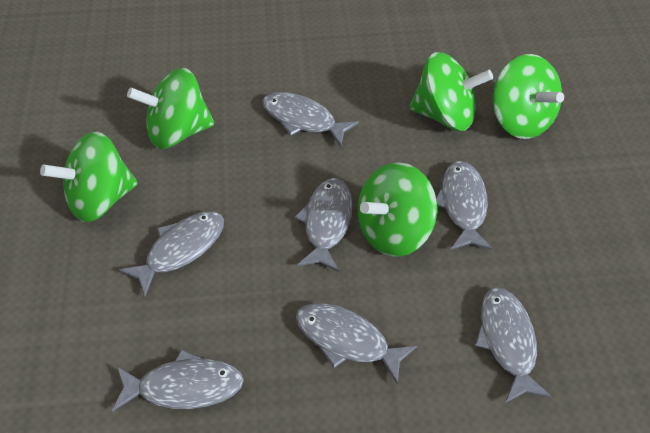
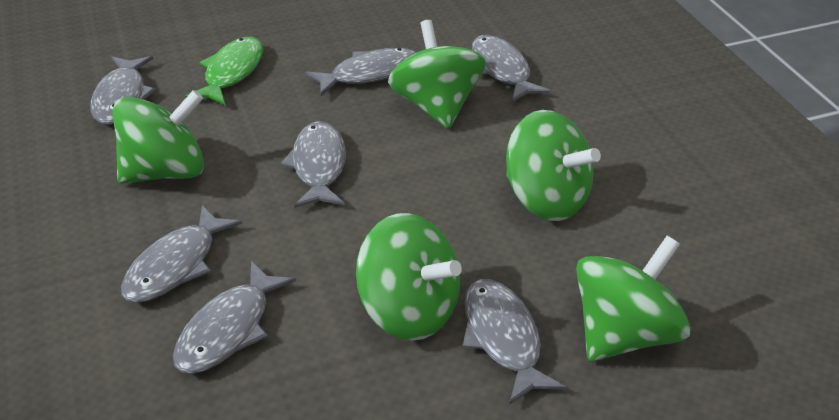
green fish: 0 -> 1

